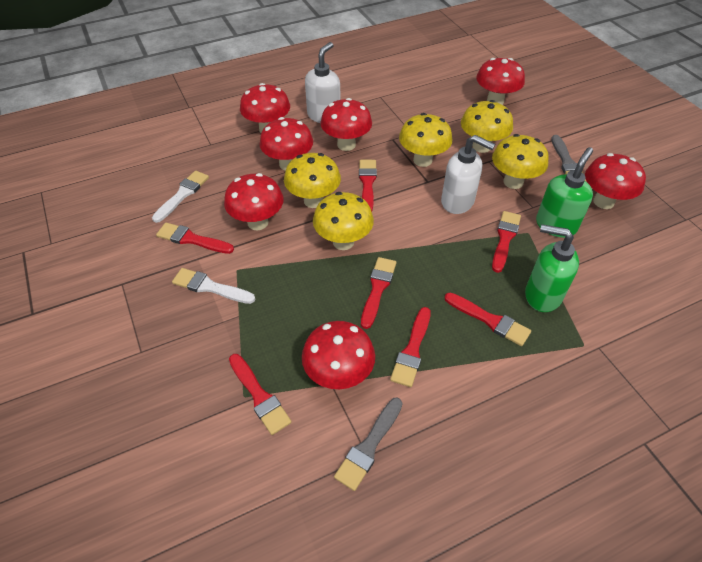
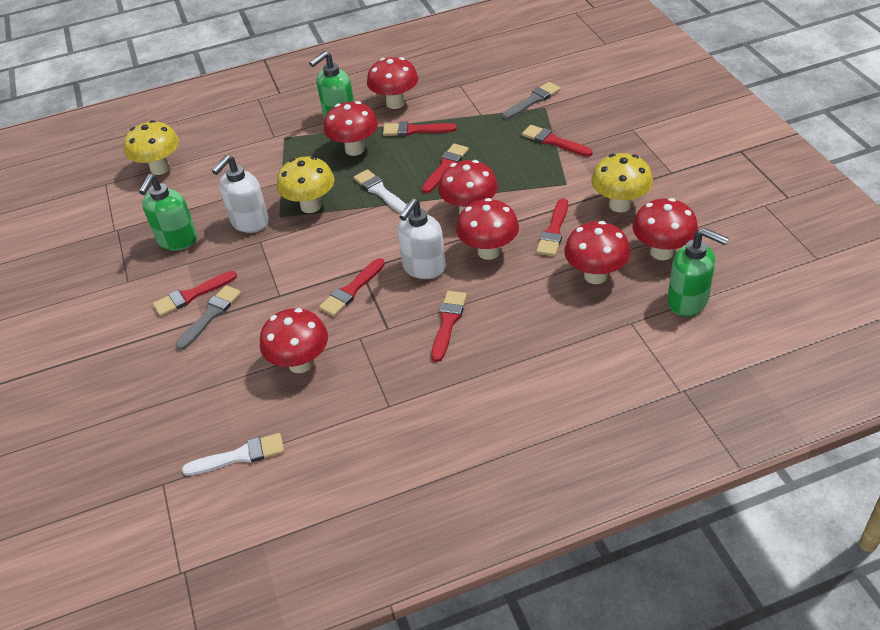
green soap dispenser: 2 -> 3
yellow mushroom: 5 -> 3

